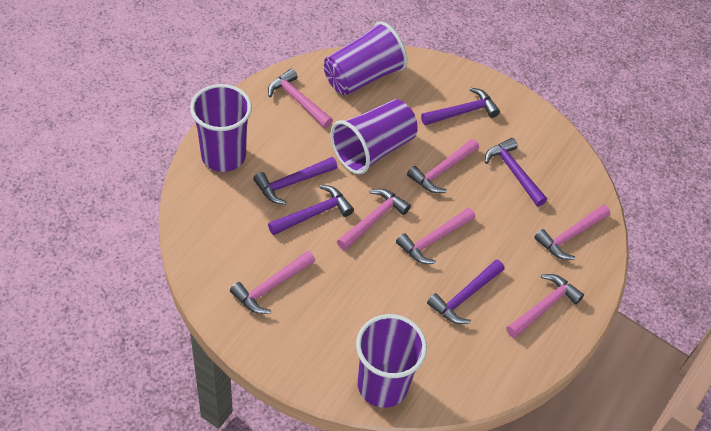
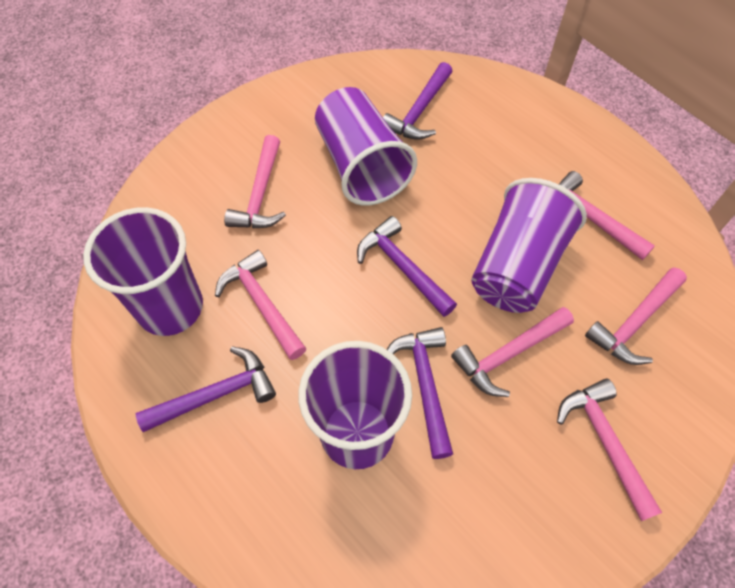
pink hammer: 7 -> 6
purple hammer: 5 -> 4

